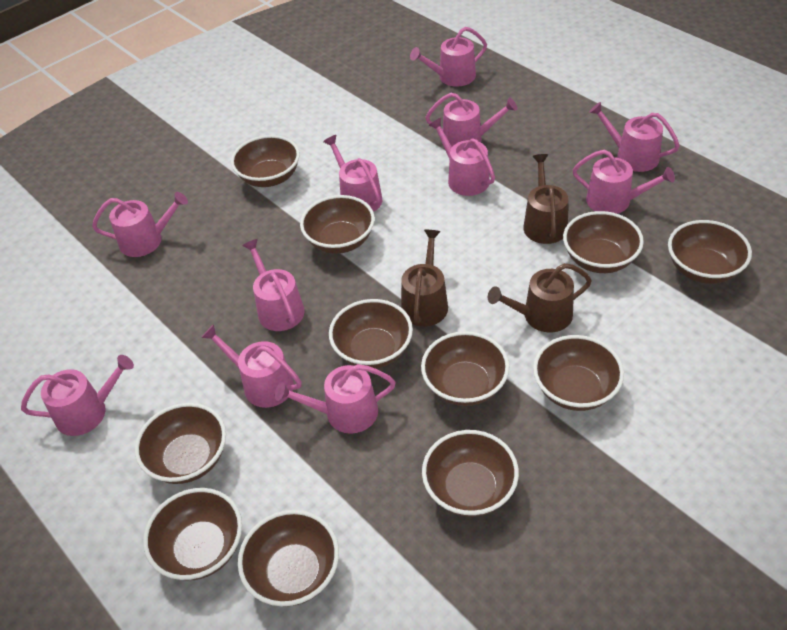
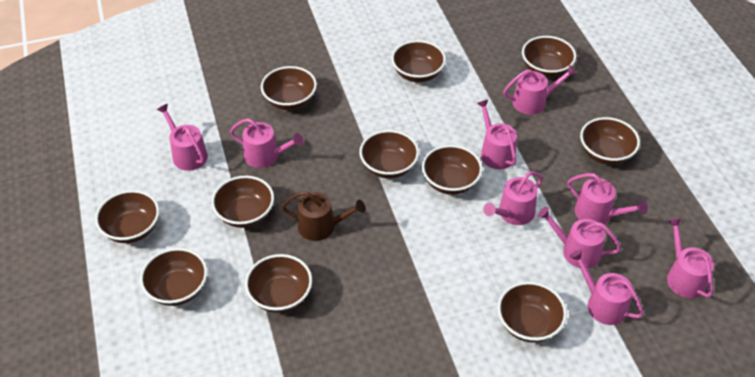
brown watering can: 3 -> 1
pink watering can: 11 -> 9

